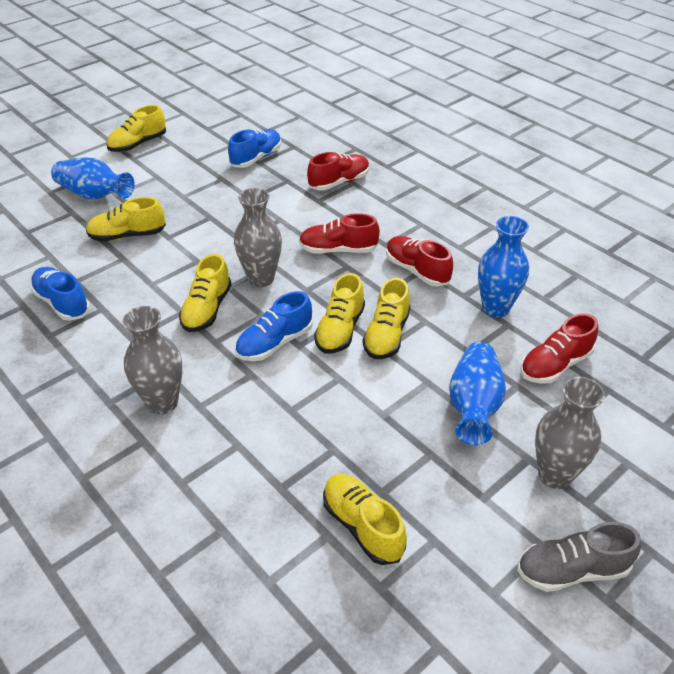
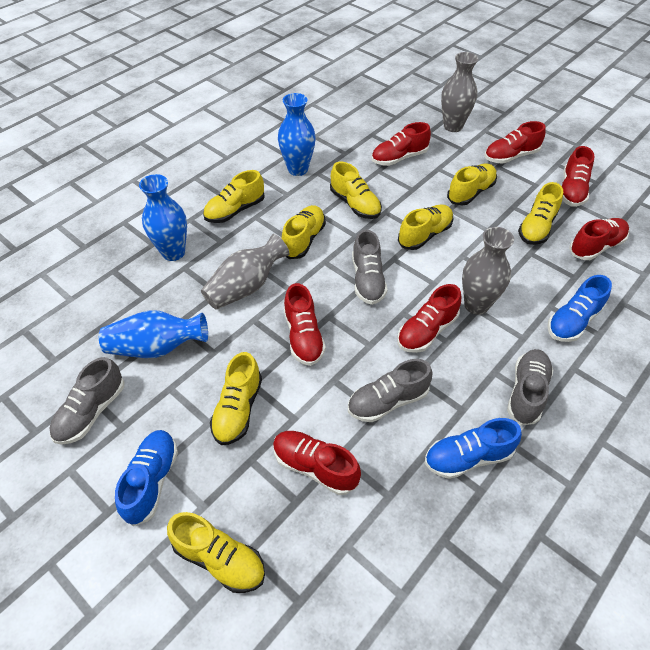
grey shoe: 1 -> 4
red shoe: 4 -> 7
yellow shoe: 6 -> 8

